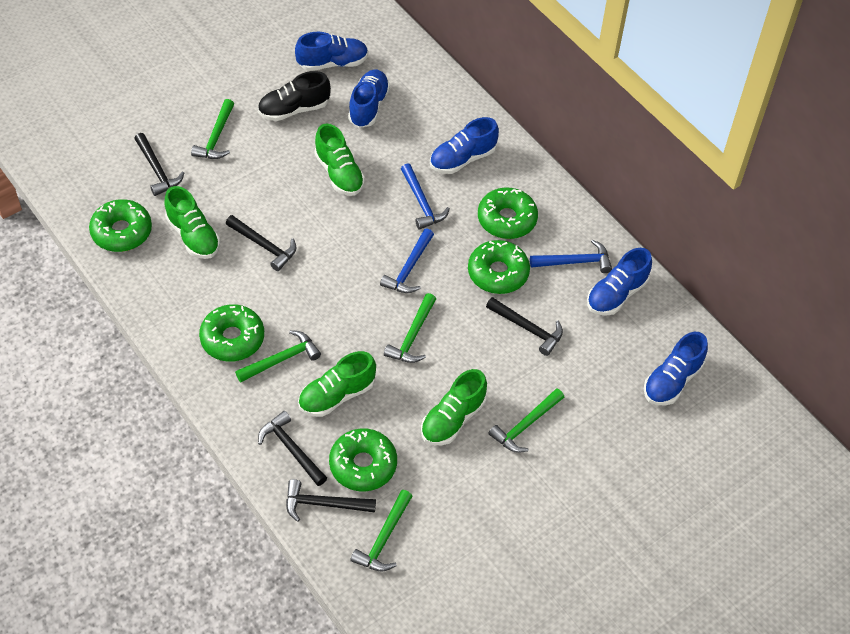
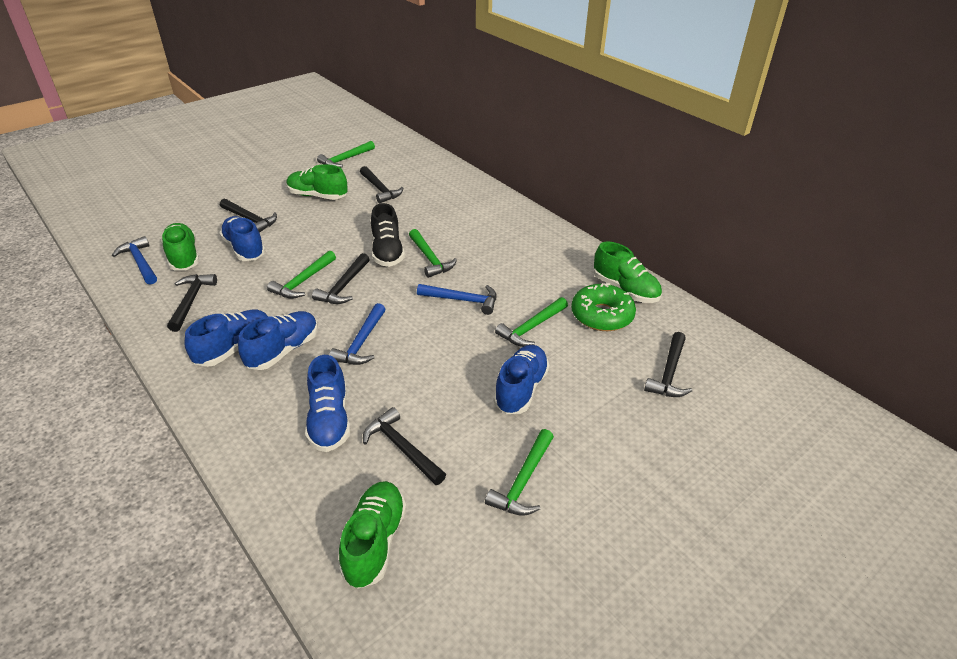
black hammer: 5 -> 6
green donut: 5 -> 1

